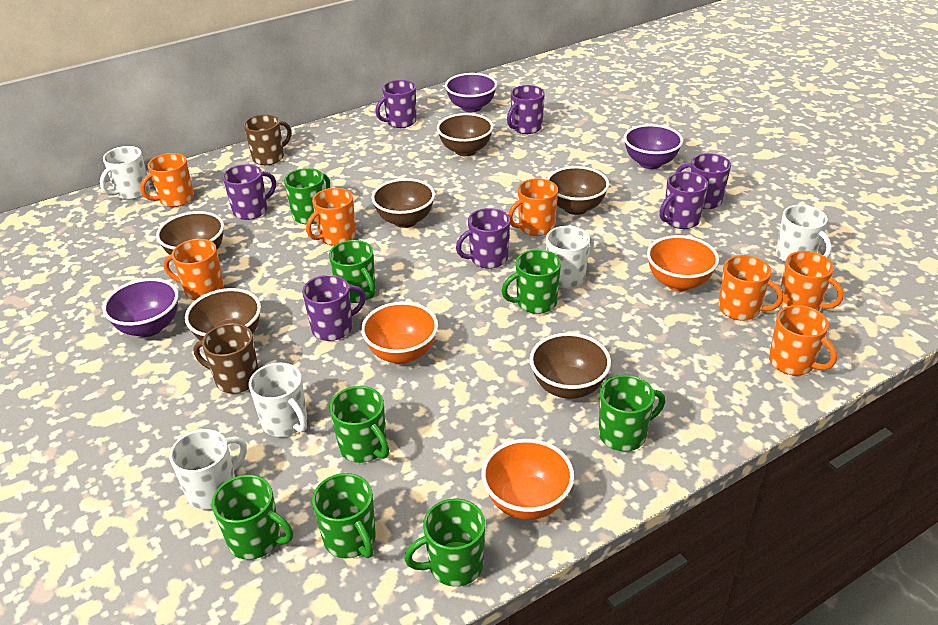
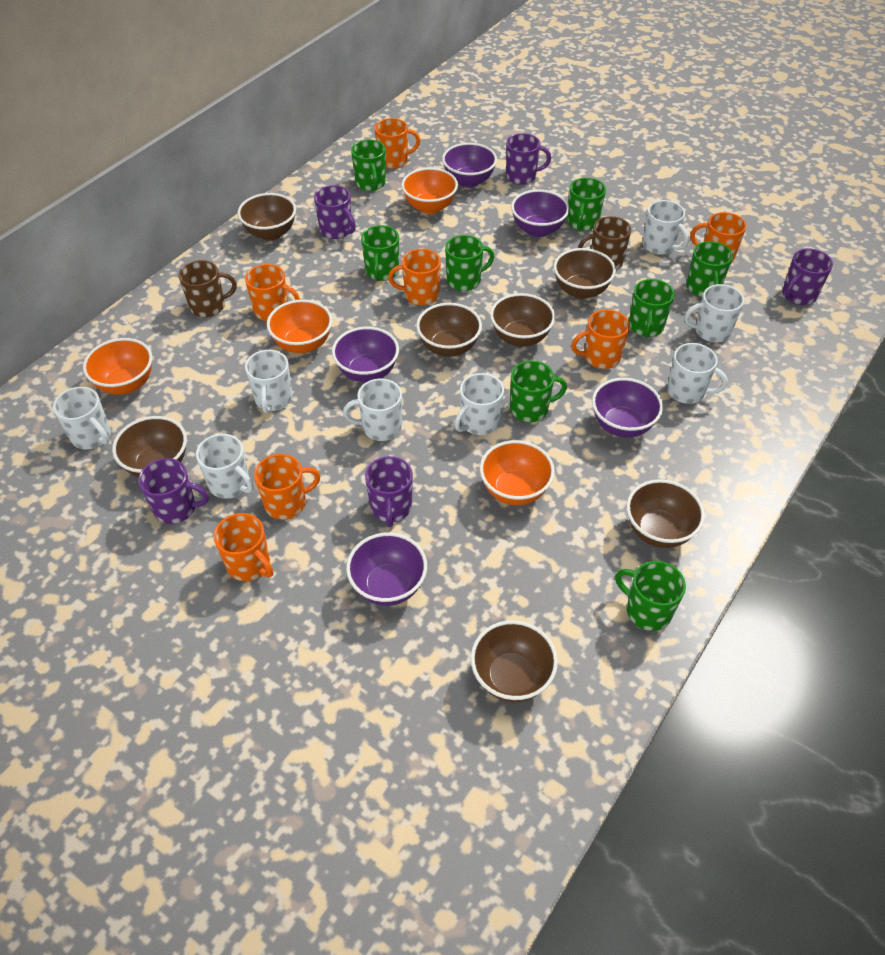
brown bowl: 6 -> 7
orange bowl: 3 -> 4
purple bowl: 3 -> 5
purple mug: 7 -> 5
white mug: 5 -> 8

